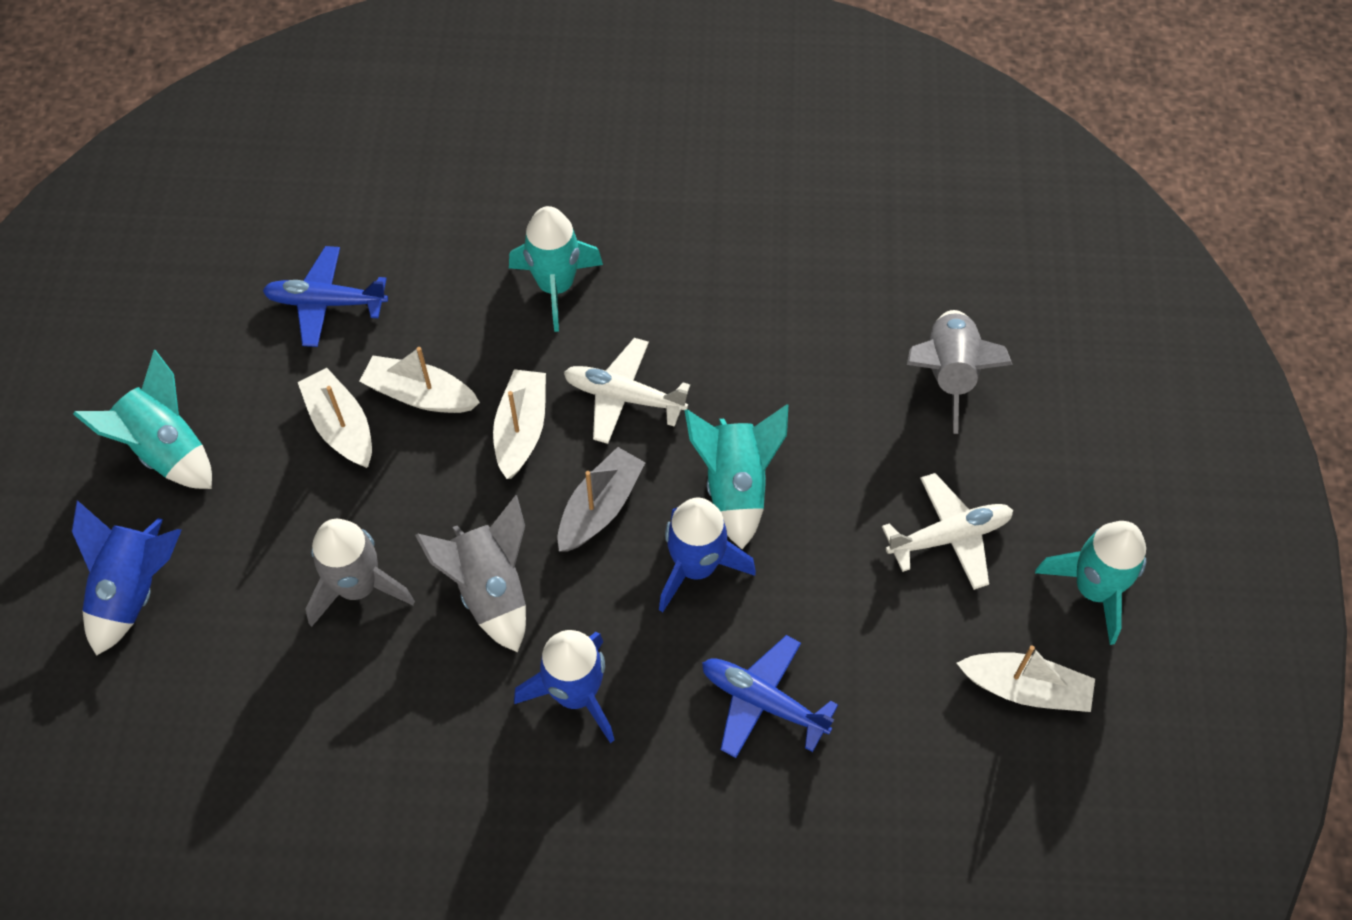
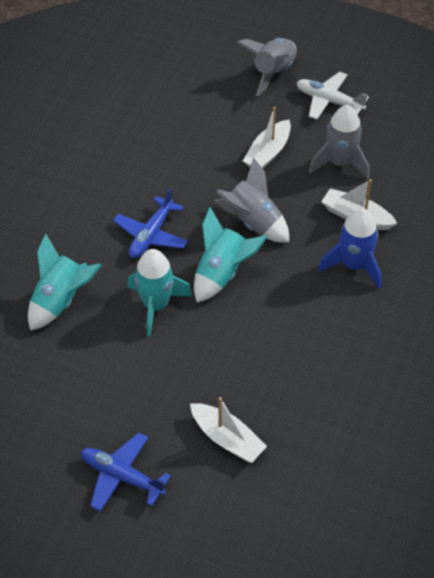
blue rocket: 3 -> 1
grey boat: 1 -> 0
turquoise rocket: 4 -> 3
white boat: 4 -> 3
white plane: 2 -> 1

